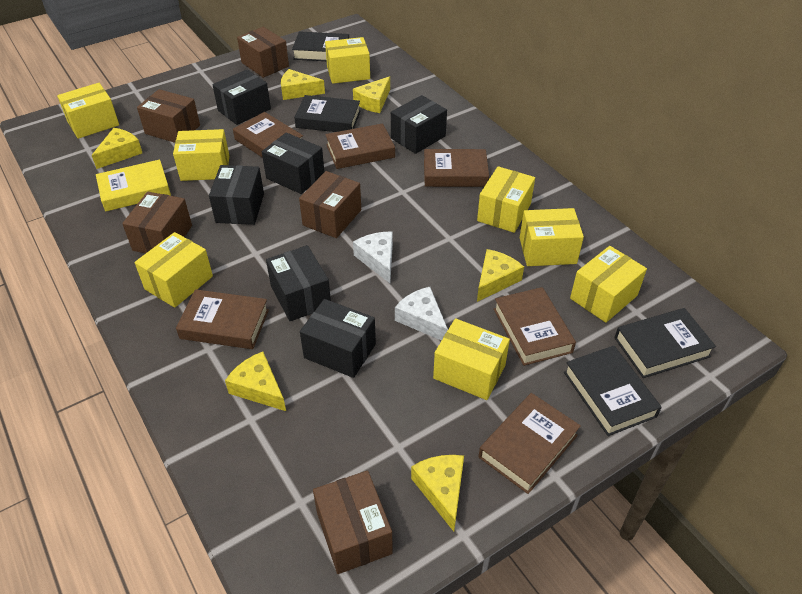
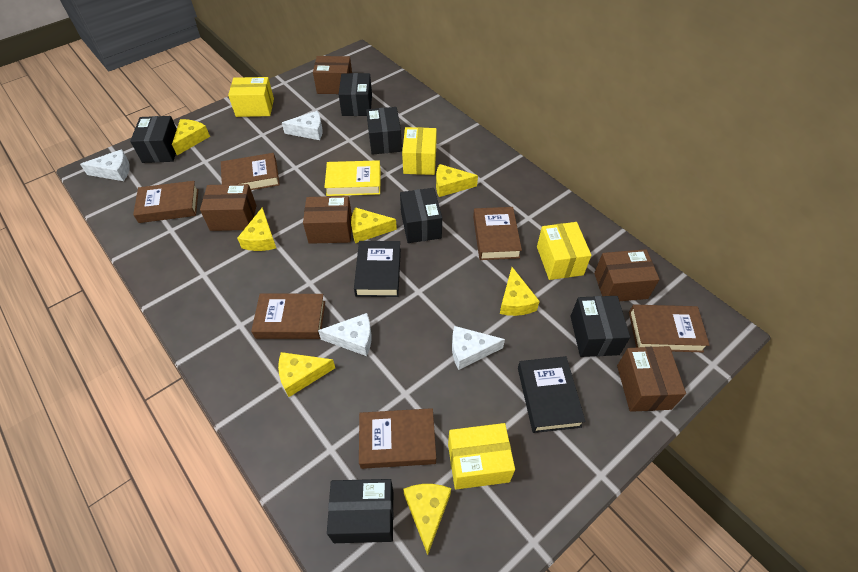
black book: 4 -> 2
white cheese: 2 -> 4
yellow box: 8 -> 4
yellow cheese: 6 -> 7

